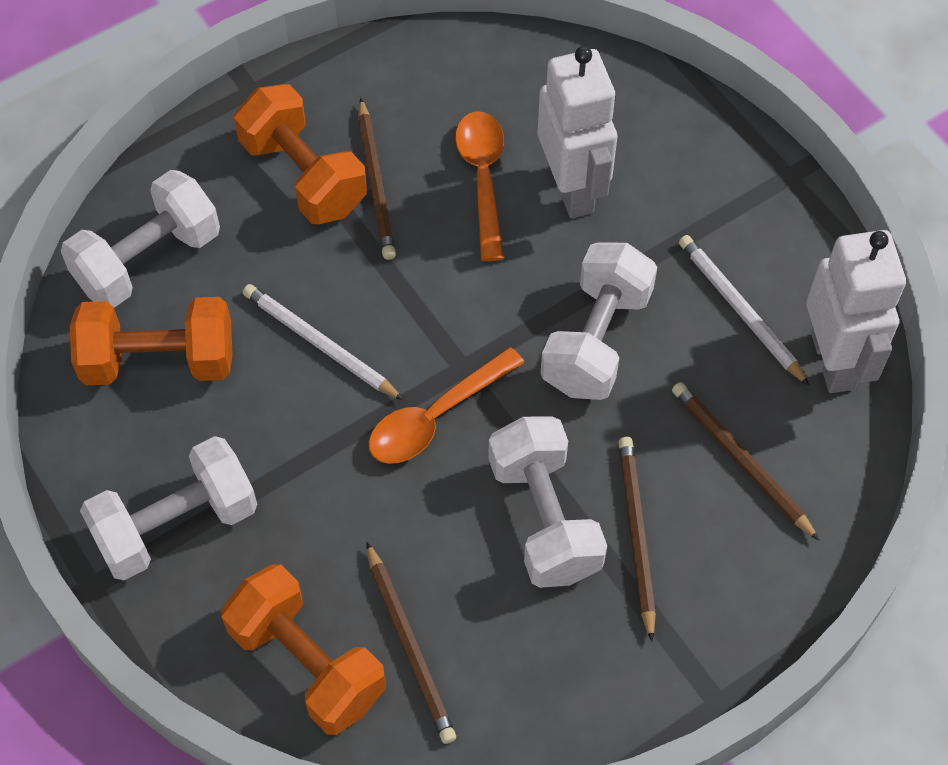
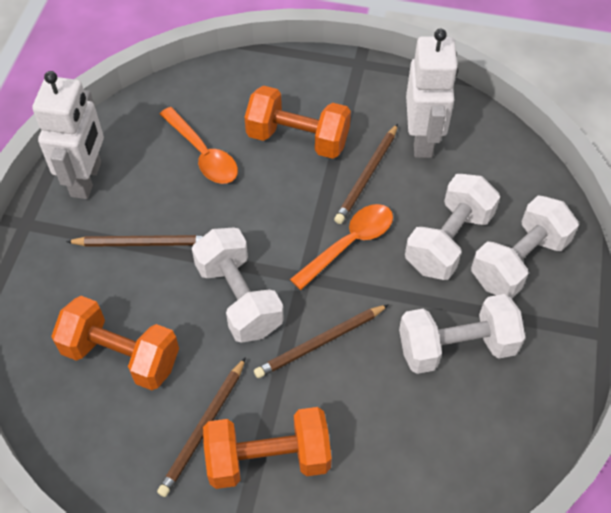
white pencil: 2 -> 0

